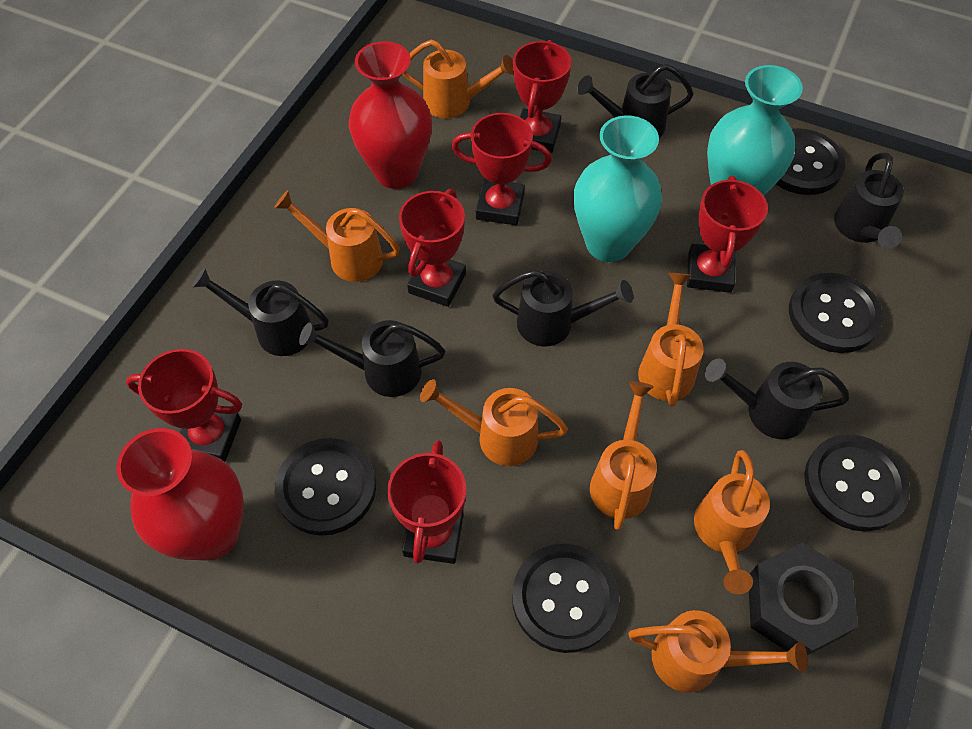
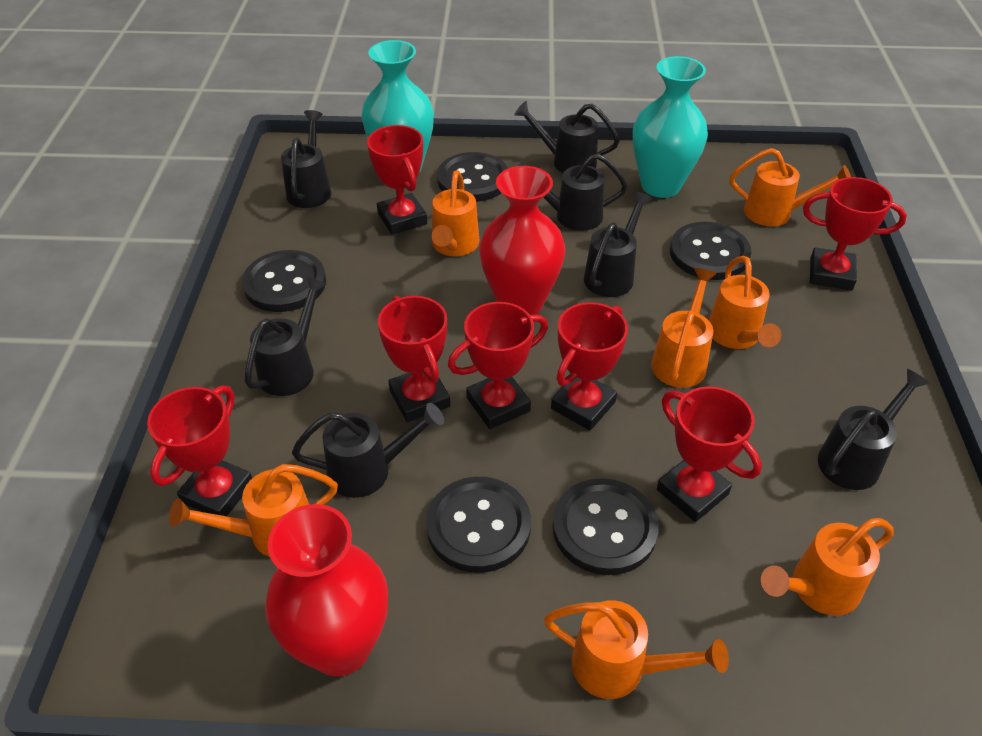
black nut: 1 -> 0
black watering can: 6 -> 7
red trophy: 6 -> 7

